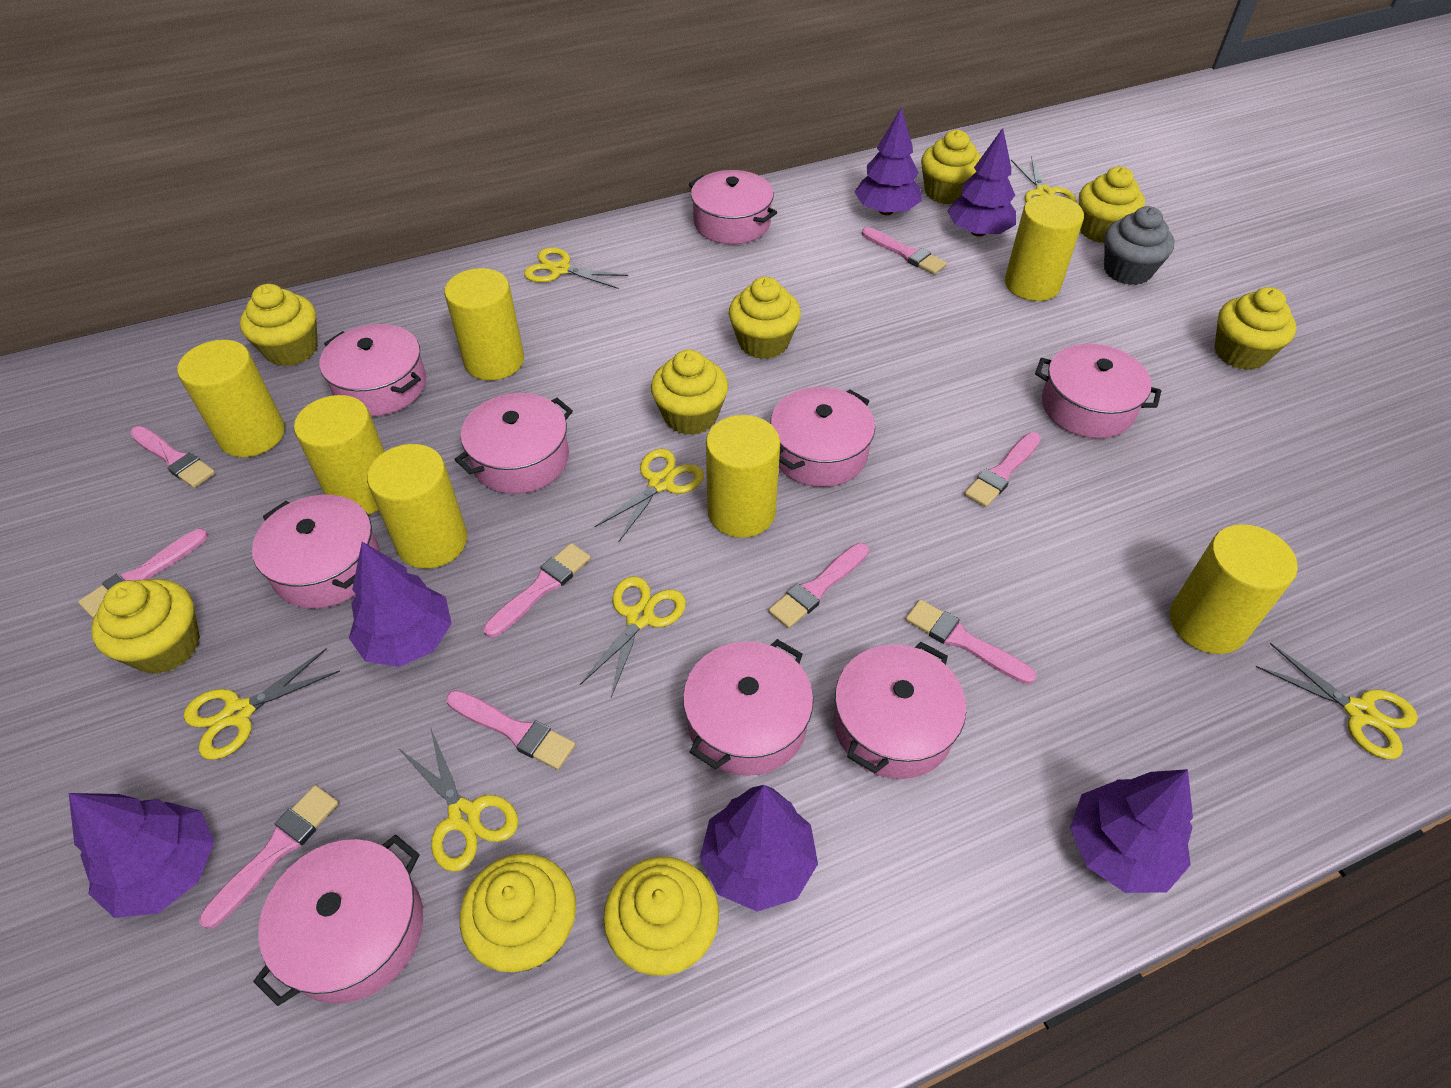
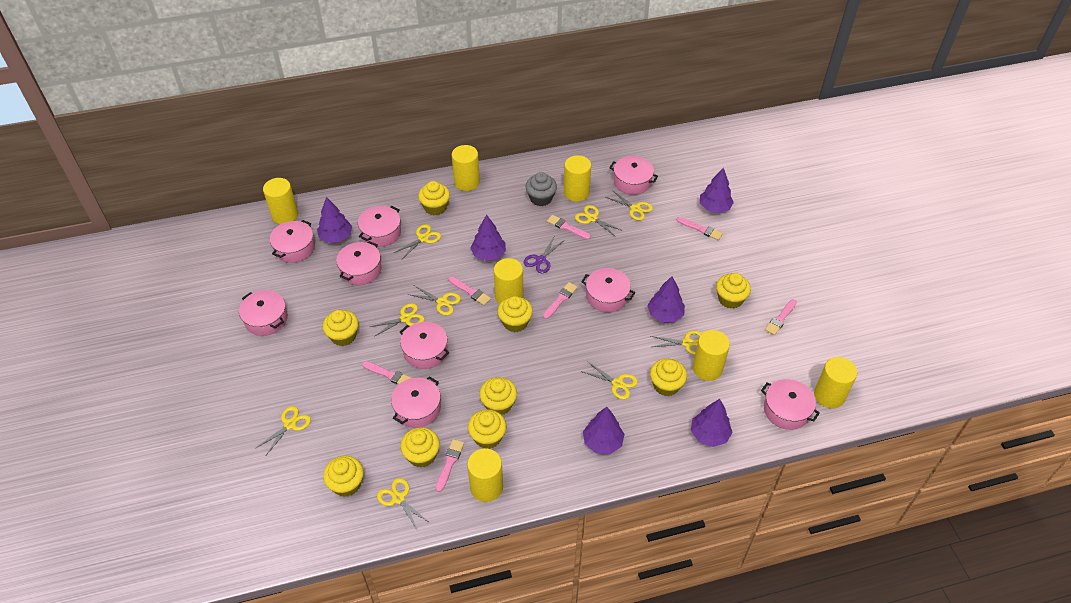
pink brush: 9 -> 7
purple scissors: 0 -> 1
yellow scissors: 7 -> 9

